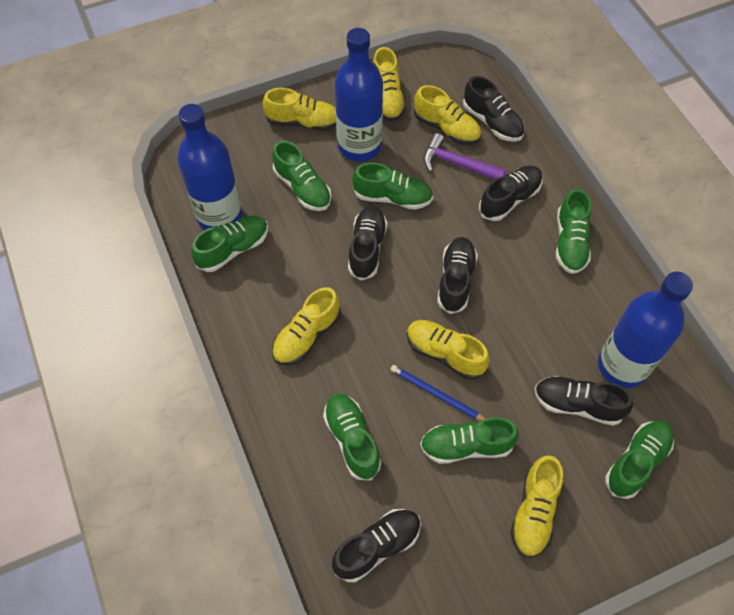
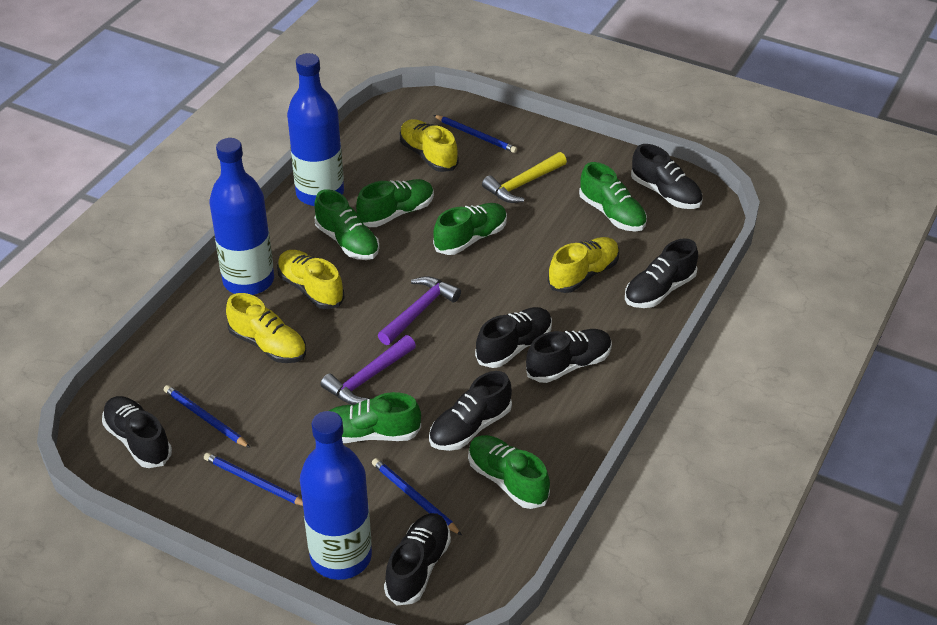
black shoe: 6 -> 7
blue pencil: 1 -> 4
green shoe: 7 -> 6
purple hammer: 1 -> 2
yellow hammer: 0 -> 1
yellow shoe: 6 -> 4

